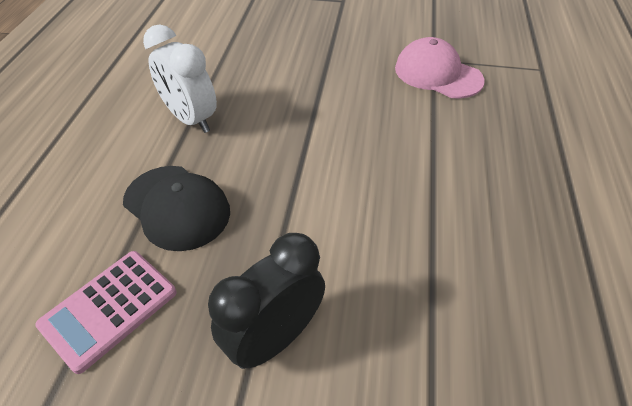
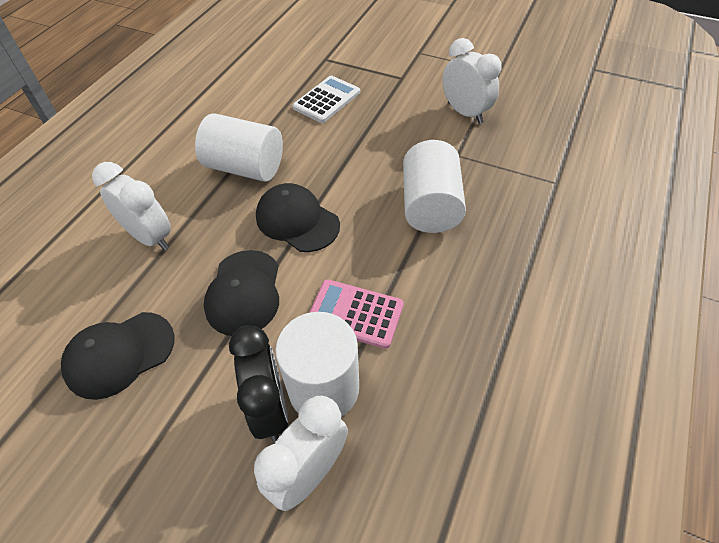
black cap: 1 -> 3
pink cap: 1 -> 0
white calculator: 0 -> 1
white clock: 1 -> 3
white cylinder: 0 -> 3

